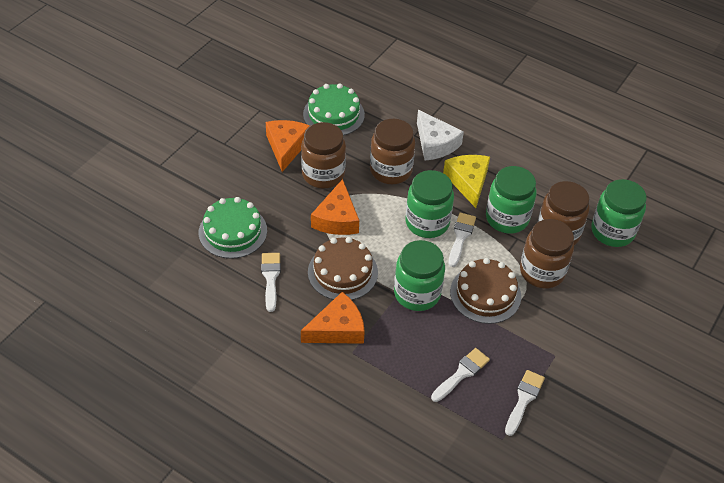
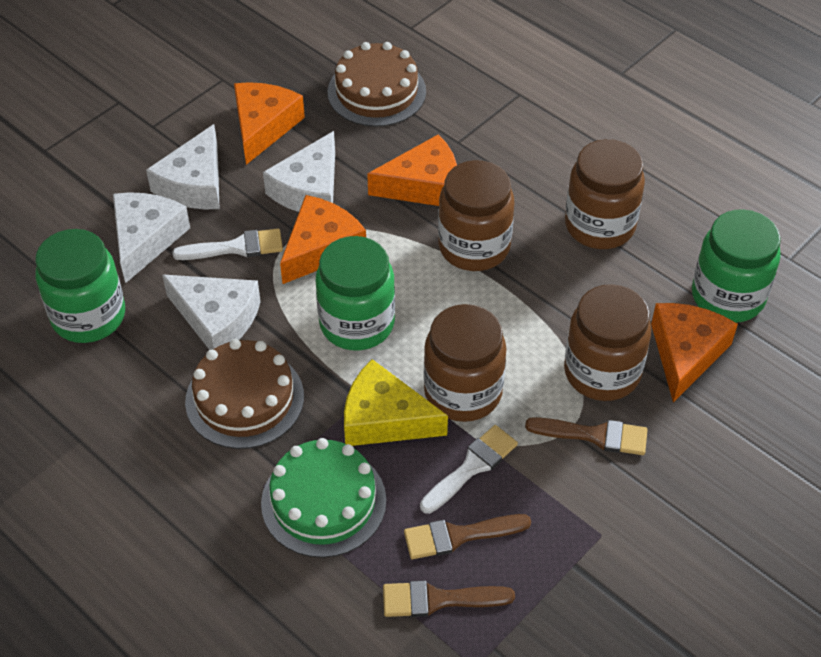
brown brush: 0 -> 3
green cake: 2 -> 1
green jar: 4 -> 3
orange cheese: 3 -> 4
white brush: 4 -> 2
white cheese: 1 -> 4

